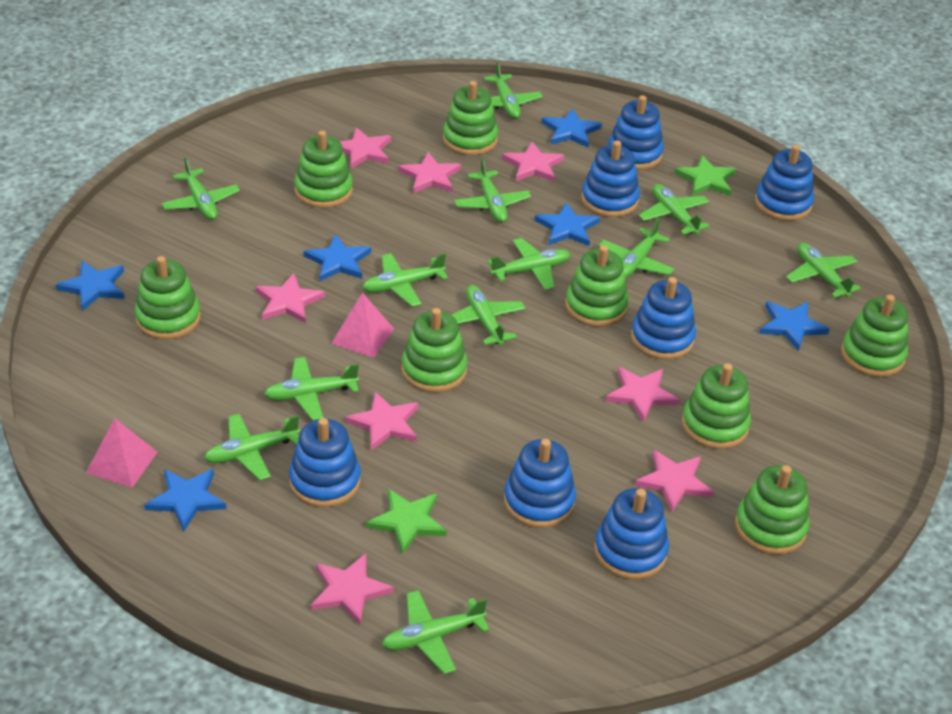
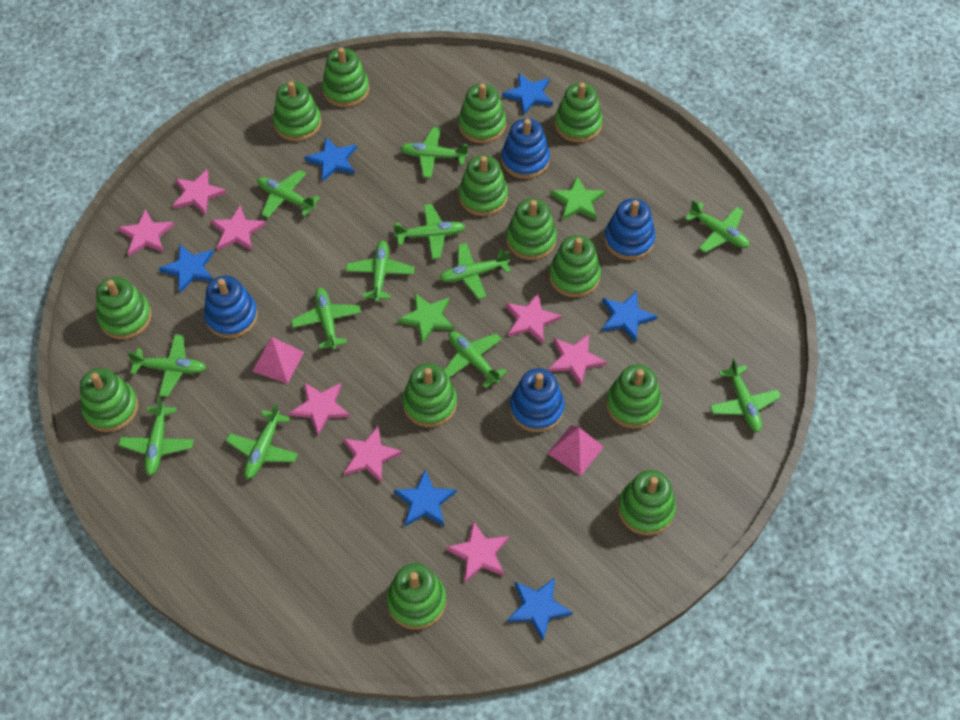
blue stacking toy: 7 -> 4
green stacking toy: 8 -> 13

